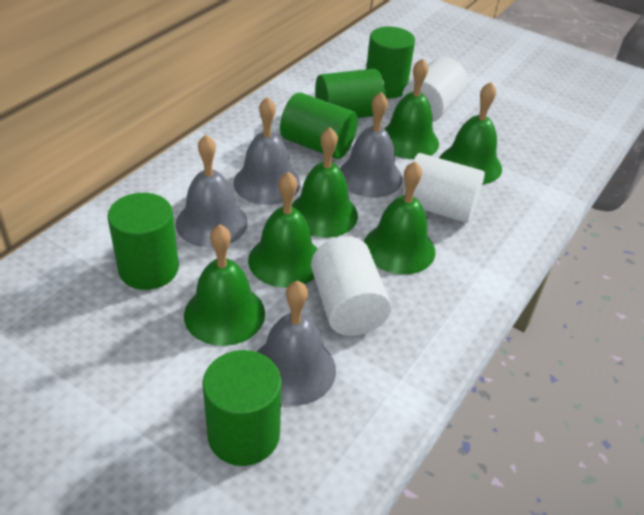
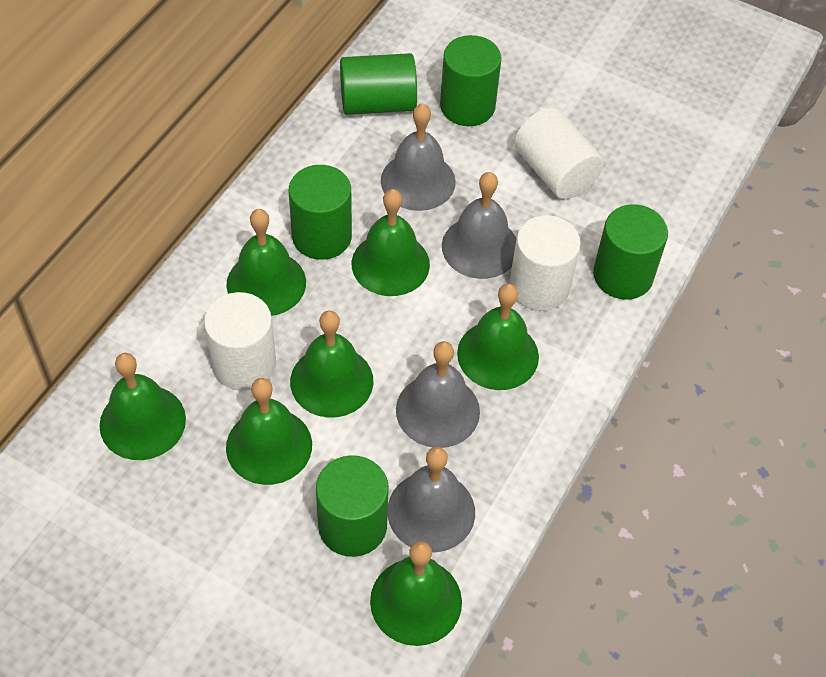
green bell: 6 -> 7

